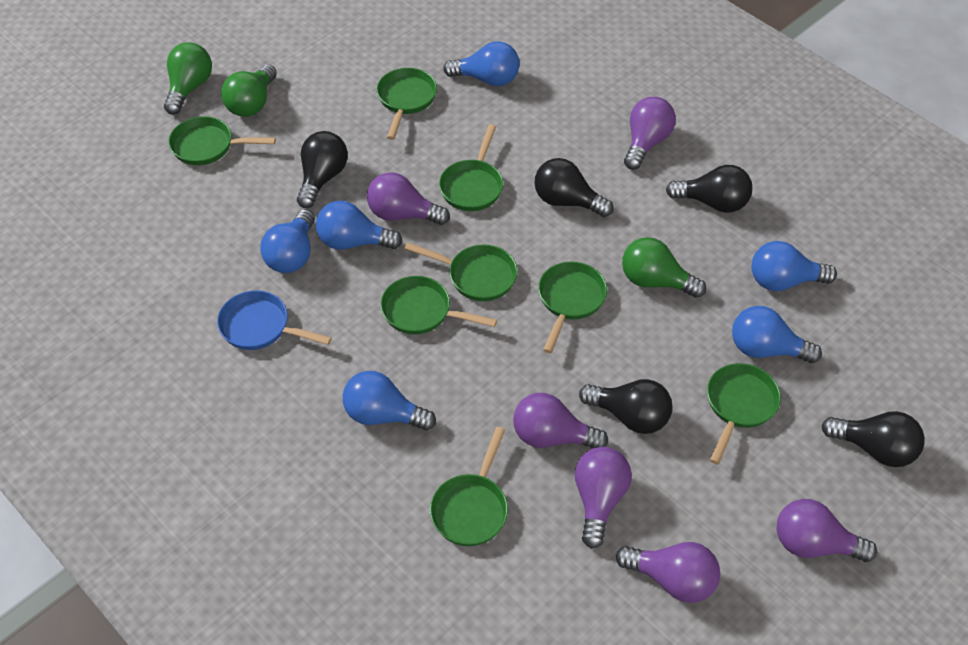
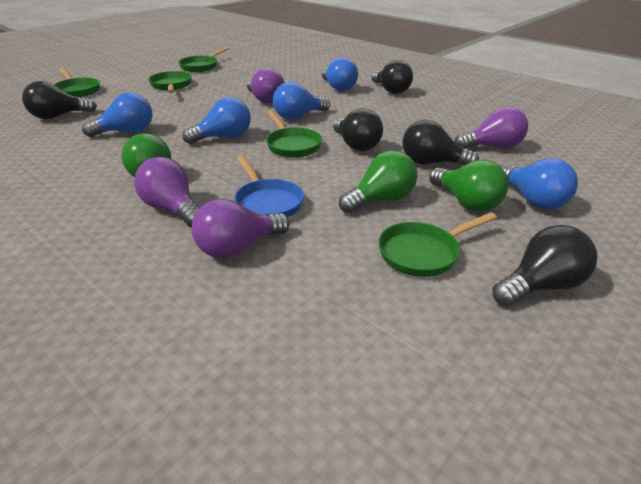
blue light bulb: 6 -> 5
green pan: 8 -> 5
purple light bulb: 6 -> 4

